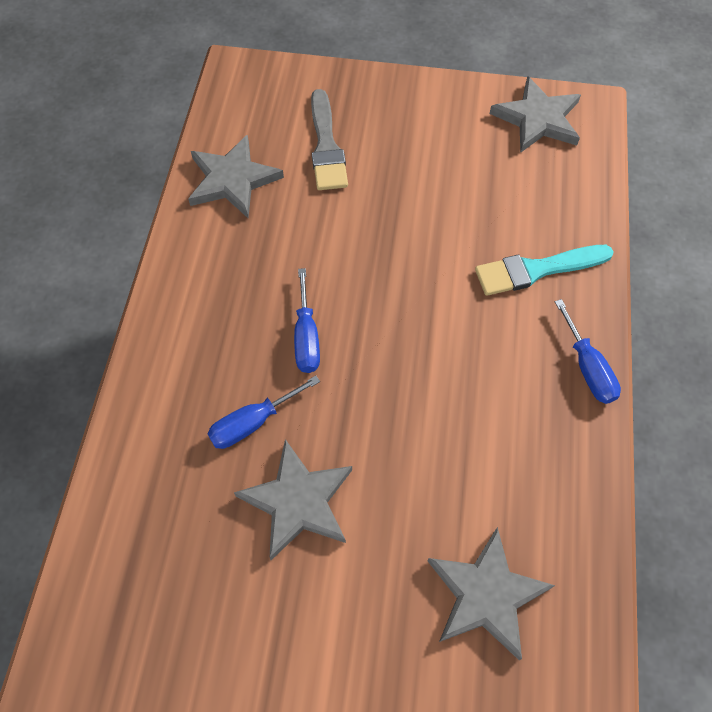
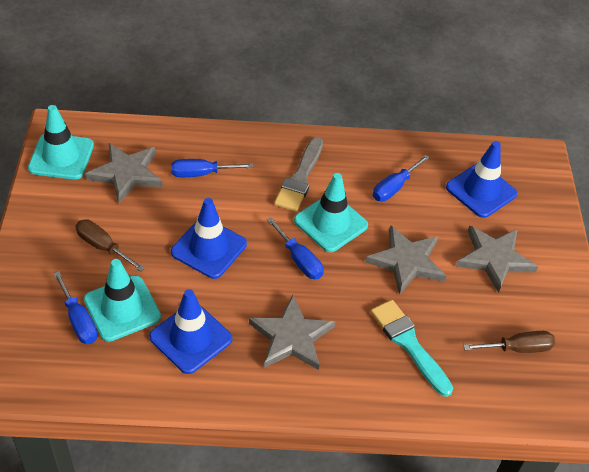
blue screwdriver: 3 -> 4
blue traffic cone: 0 -> 3
brown screwdriver: 0 -> 2
turquoise traffic cone: 0 -> 3

